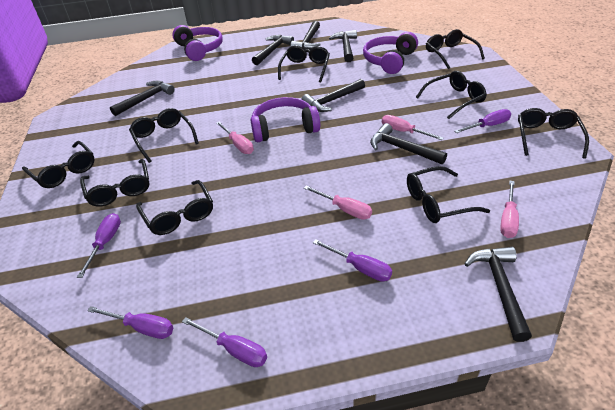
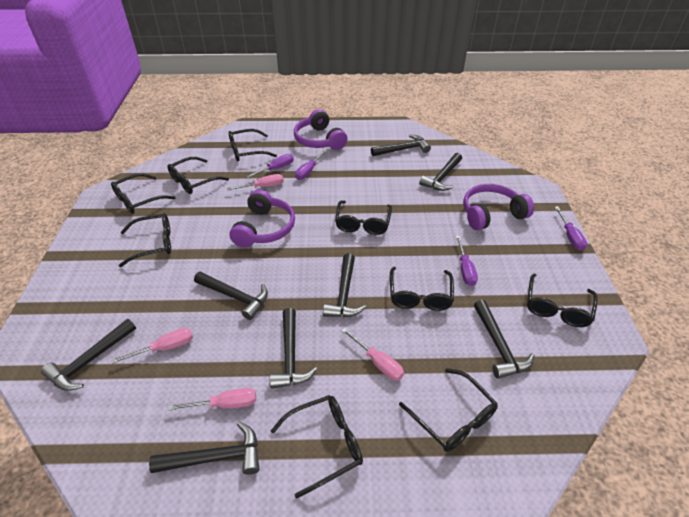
black hammer: 7 -> 8
purple screwdriver: 5 -> 4

